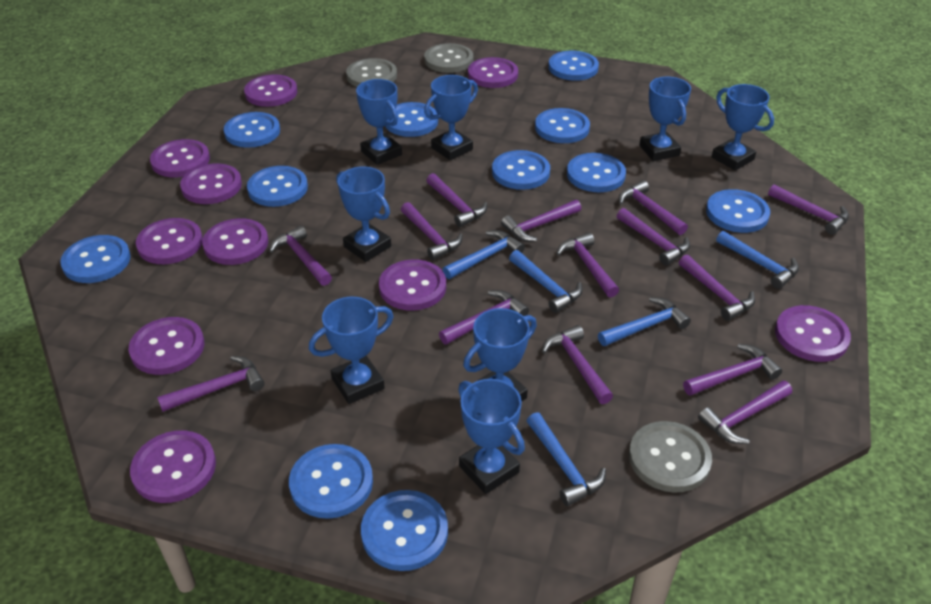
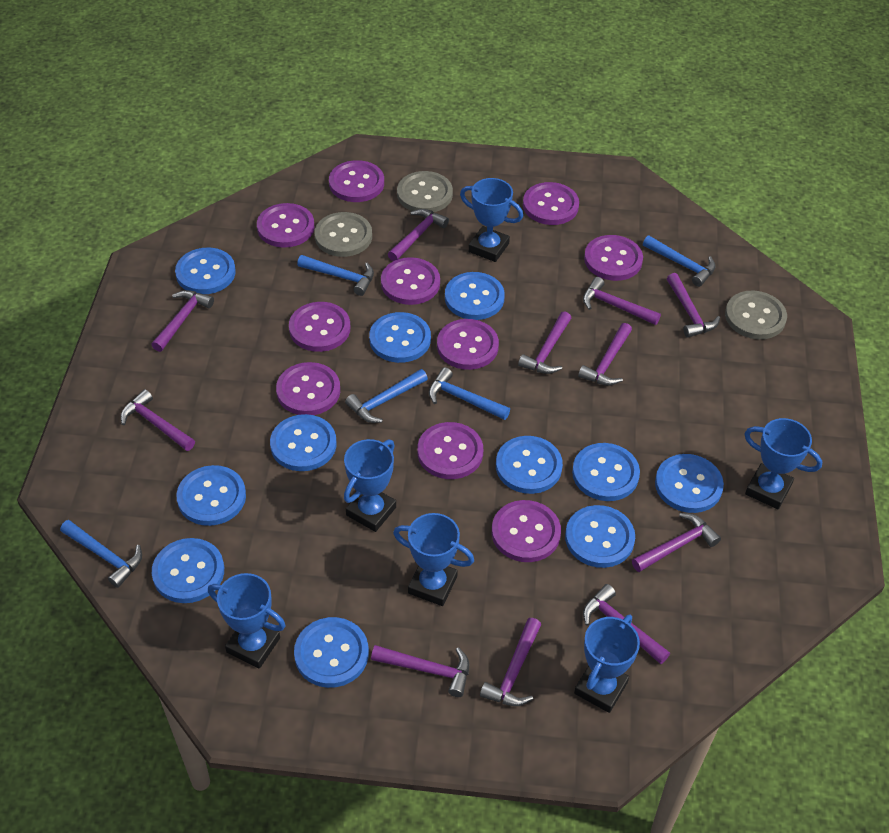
blue trophy: 8 -> 6
purple hammer: 14 -> 11

